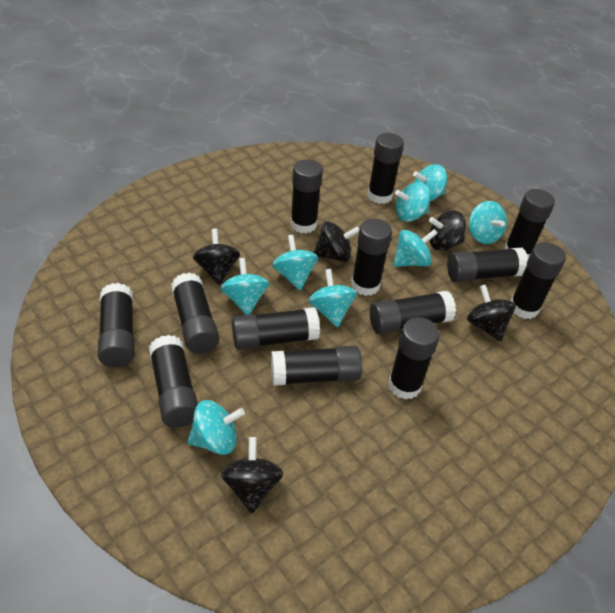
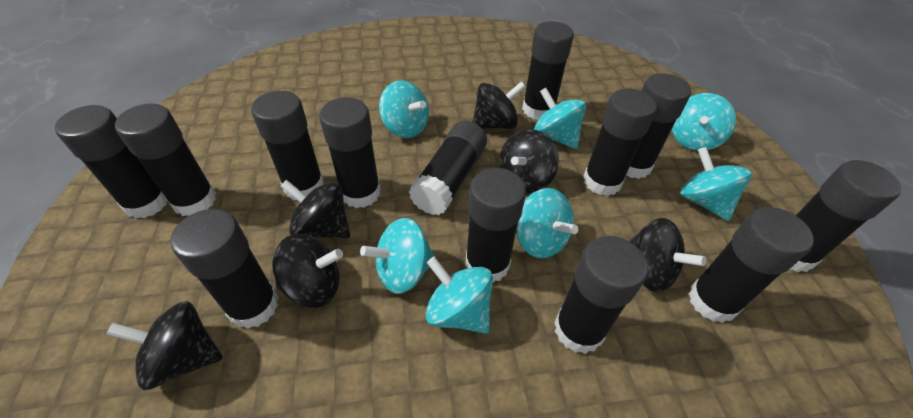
black spinning top: 5 -> 6
turquoise spinning top: 8 -> 7

